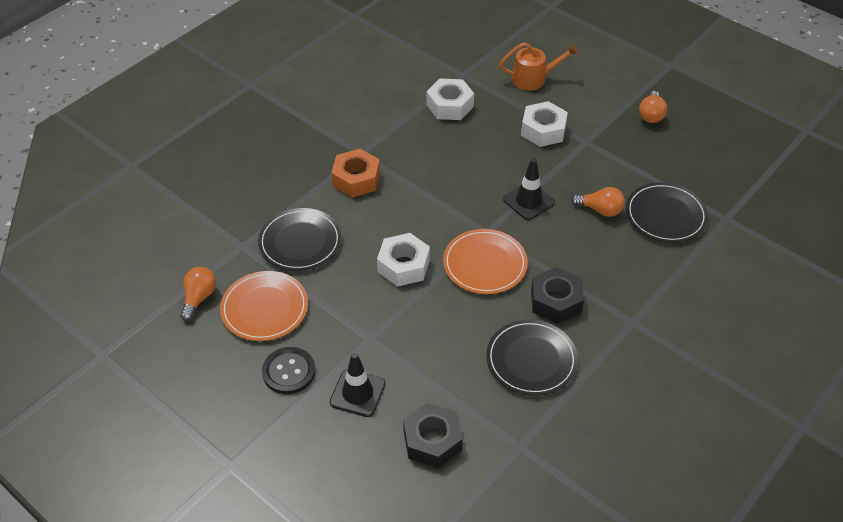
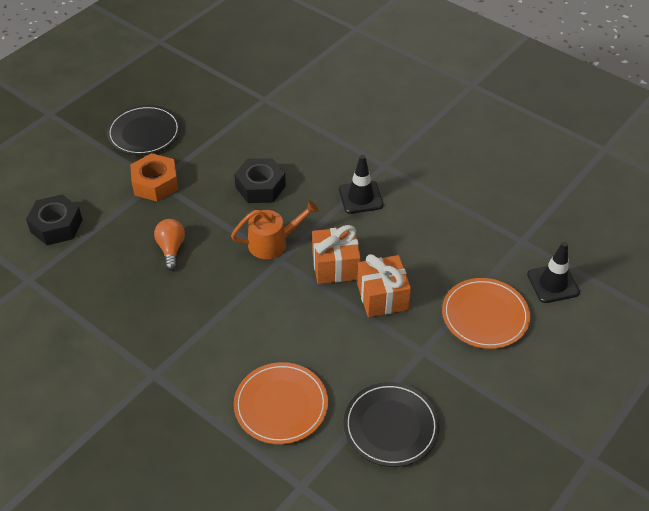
black button: 1 -> 0
black plate: 3 -> 2
orange gift: 0 -> 2
orange light bulb: 3 -> 1
white nut: 3 -> 0

